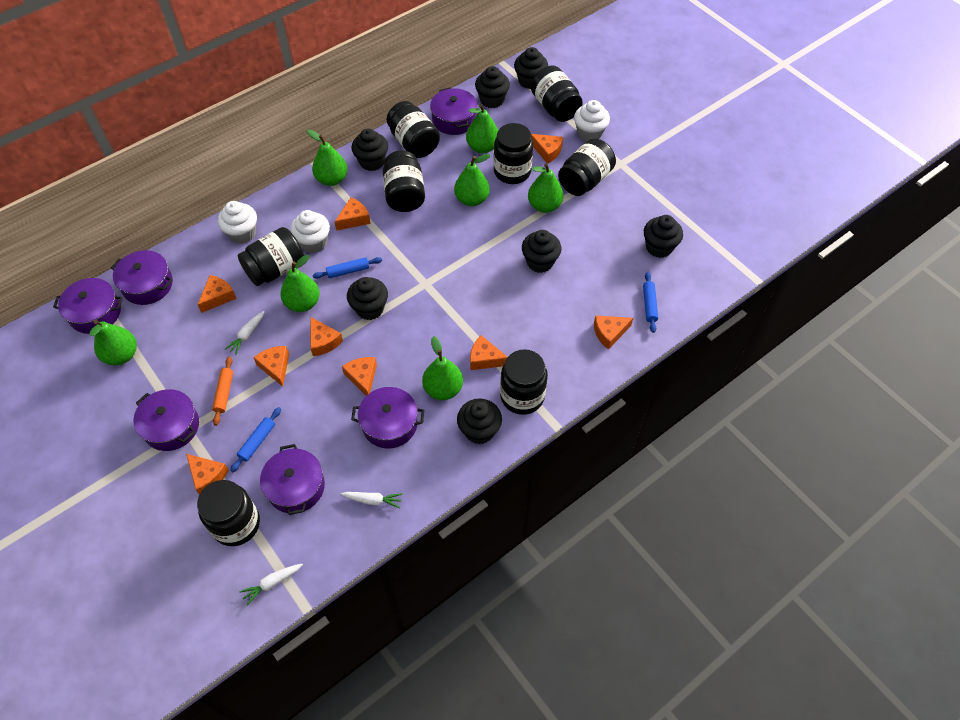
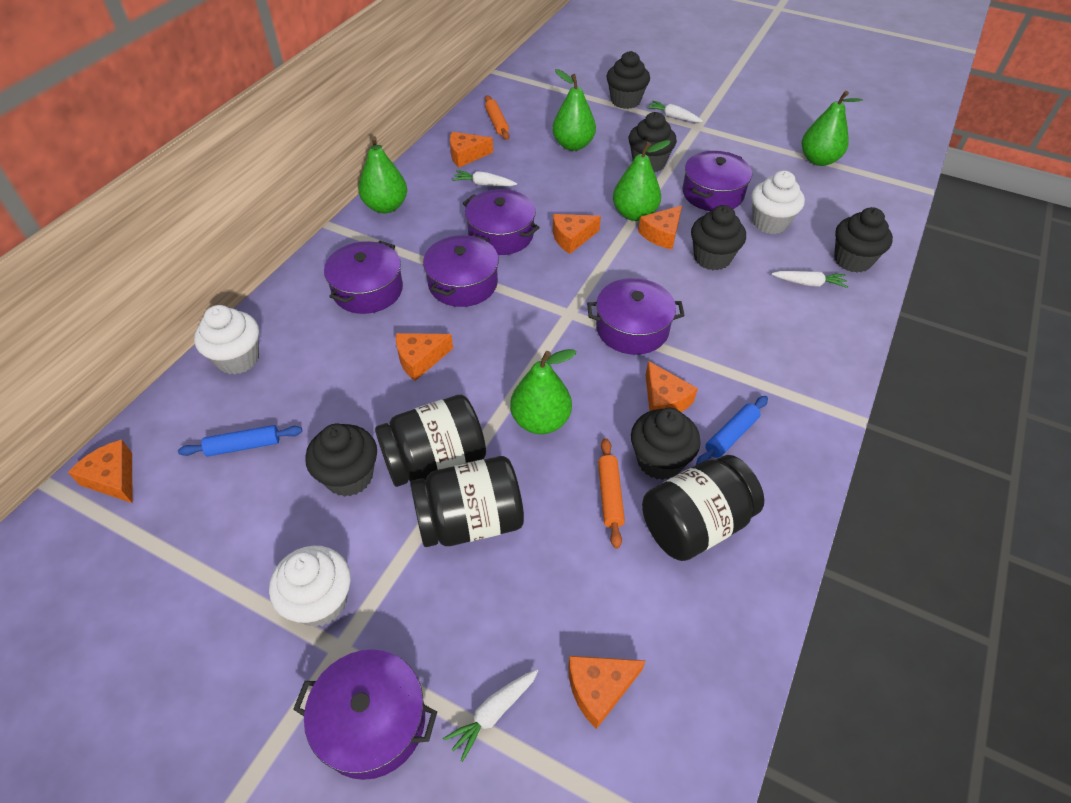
black cupcake: 7 -> 6
black jar: 8 -> 3
blue rolling pin: 3 -> 2
green pear: 7 -> 5
orange cheese: 9 -> 7
orange rolling pin: 1 -> 2
white carrot: 3 -> 4

